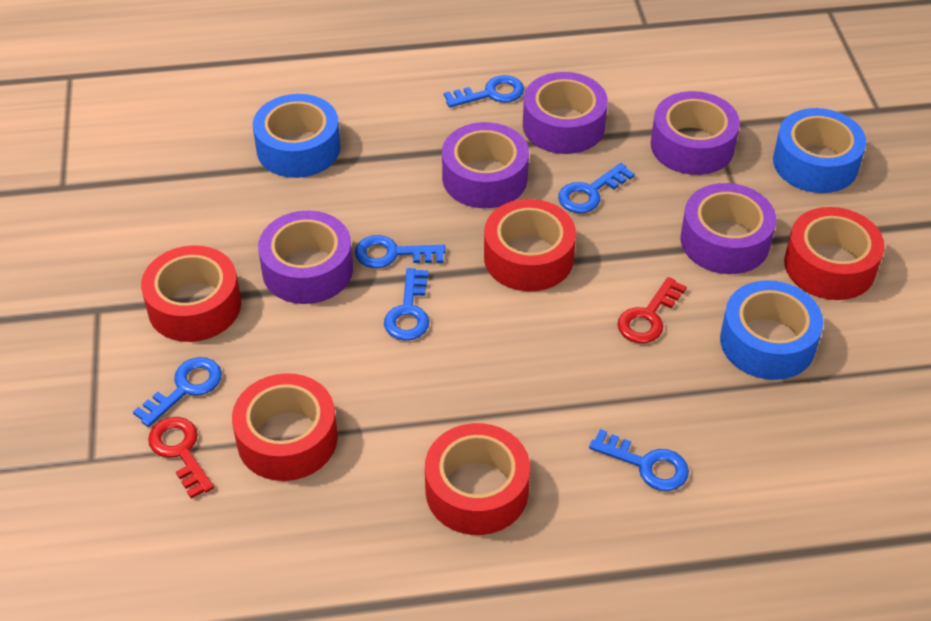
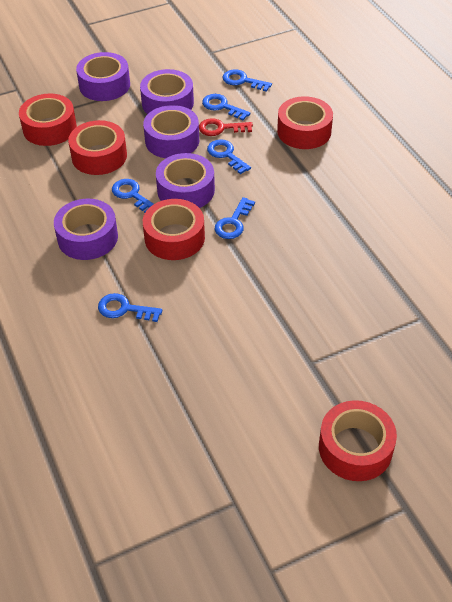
blue tape: 3 -> 0
red key: 2 -> 1

